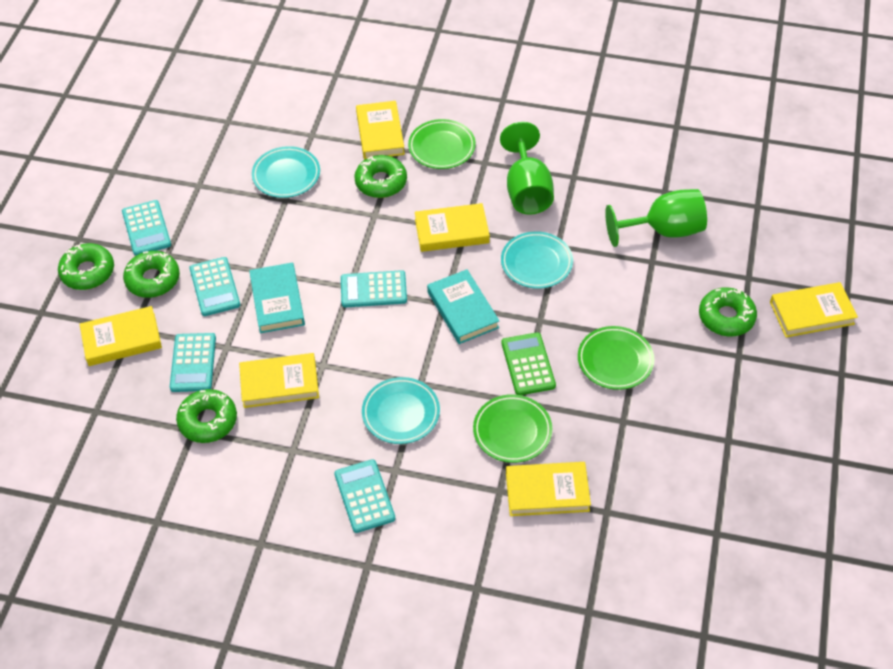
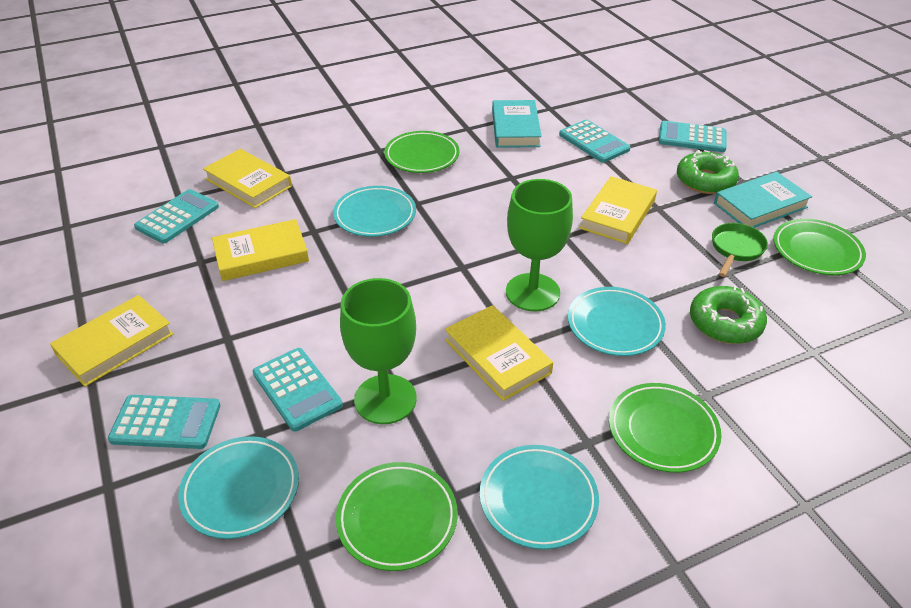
green calculator: 1 -> 0
green donut: 5 -> 2
green pan: 0 -> 1
green plate: 3 -> 4
turquoise plate: 3 -> 4
yellow book: 6 -> 5

